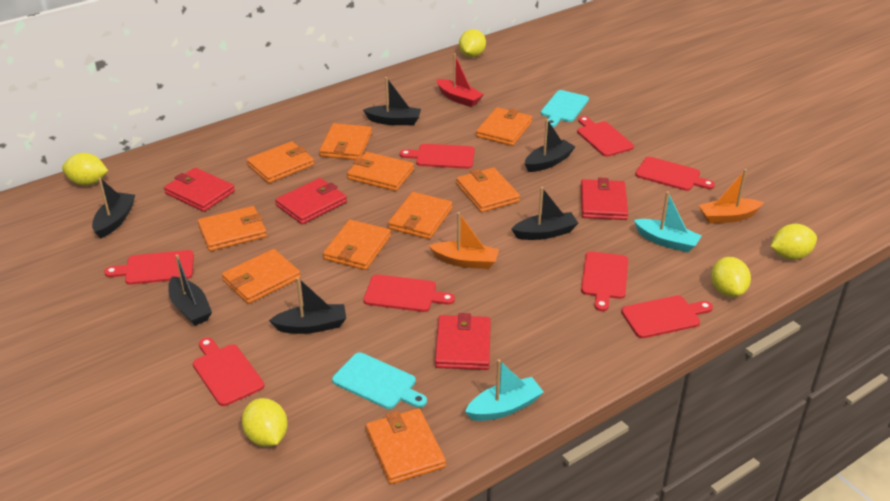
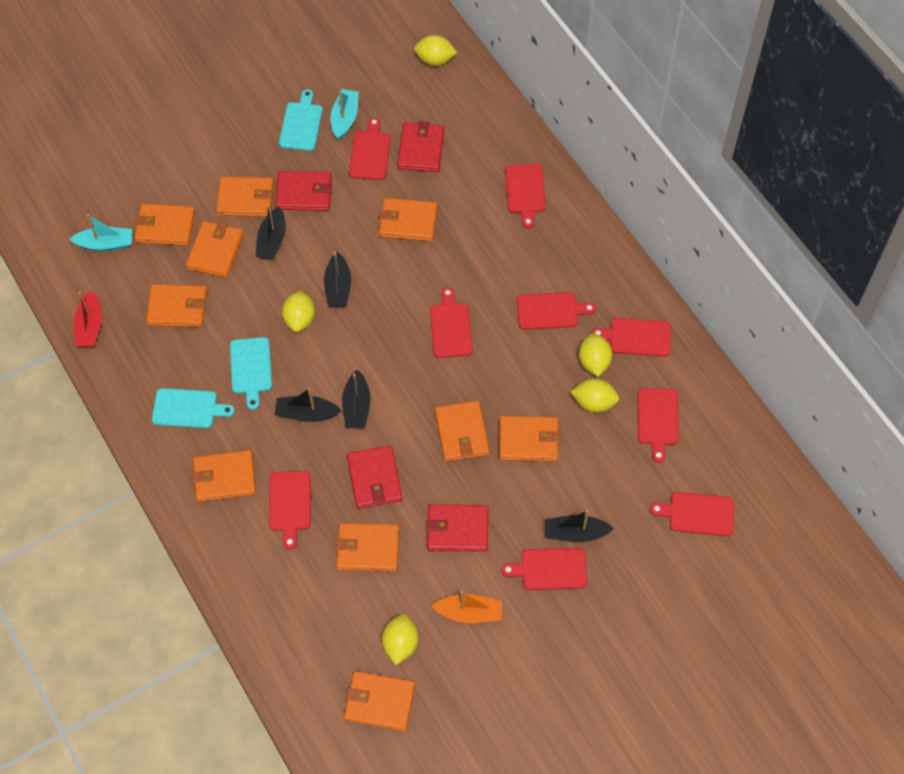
black boat: 6 -> 5
orange boat: 2 -> 1
red cutting board: 8 -> 9
turquoise cutting board: 2 -> 3

